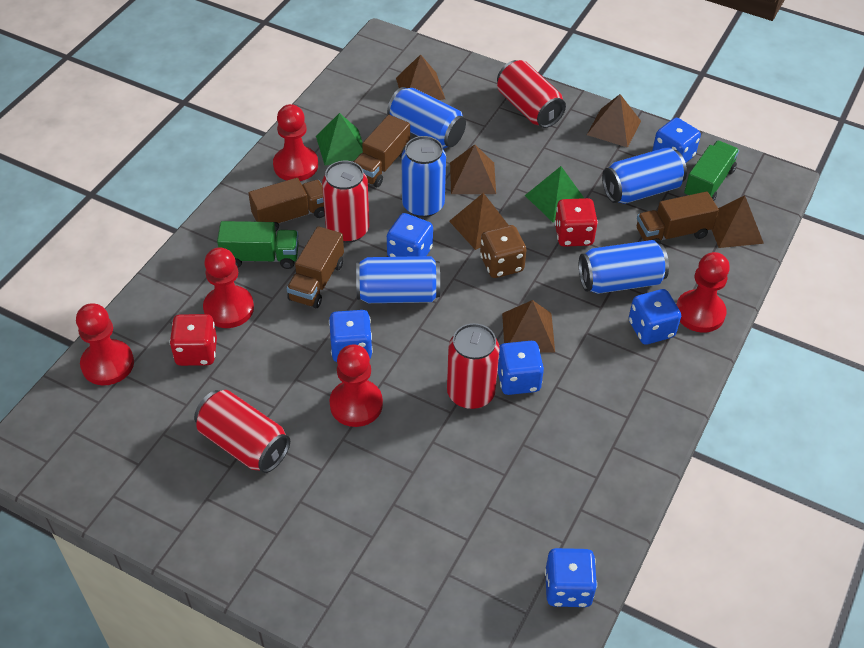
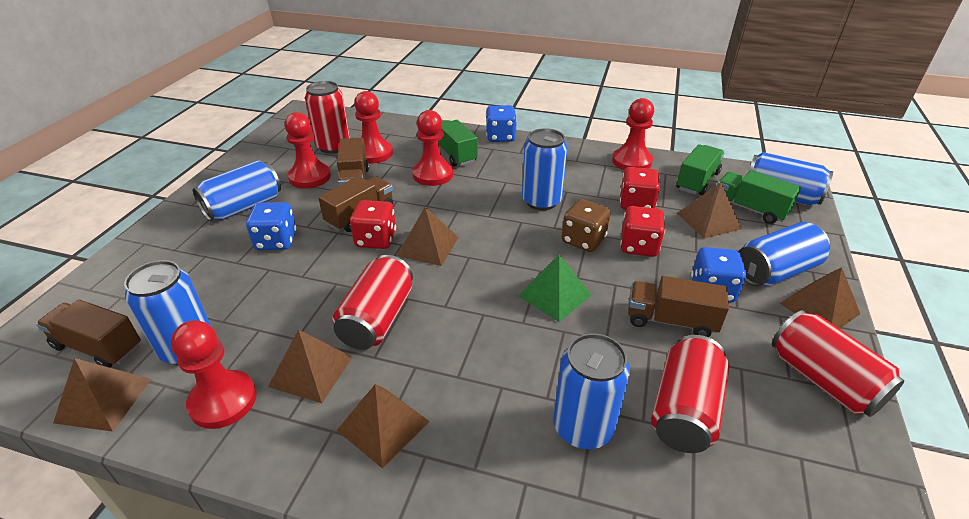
blue can: 5 -> 6
blue dice: 6 -> 3
green pyramid: 2 -> 1
green truck: 2 -> 3
red dice: 2 -> 3

